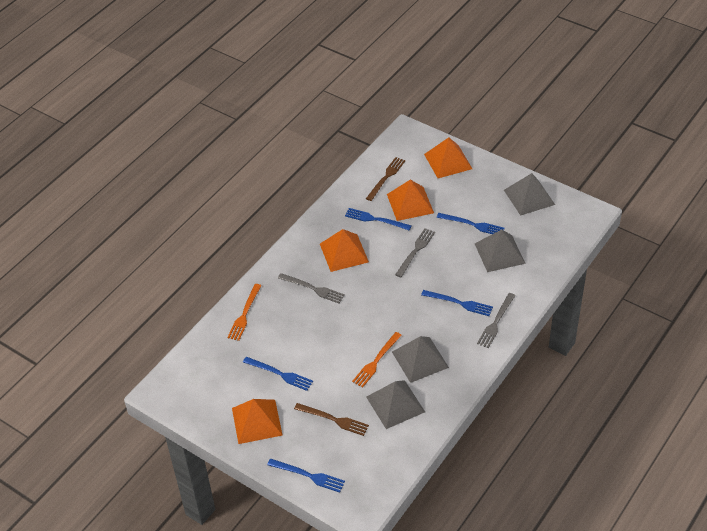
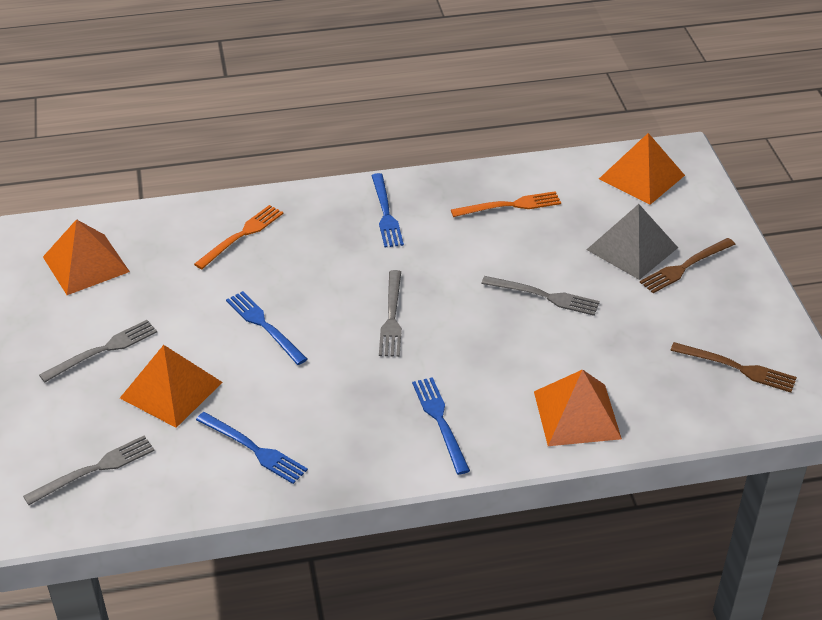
blue fork: 5 -> 4
grey fork: 3 -> 4
grey pyramid: 4 -> 1

